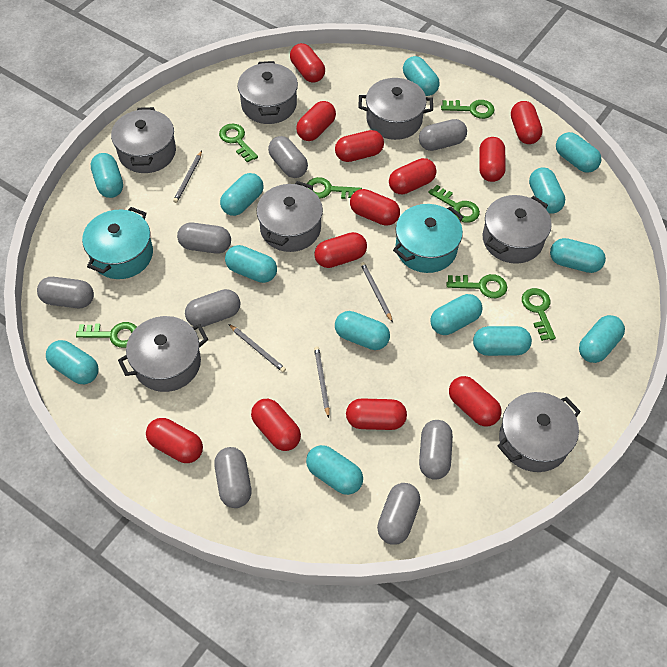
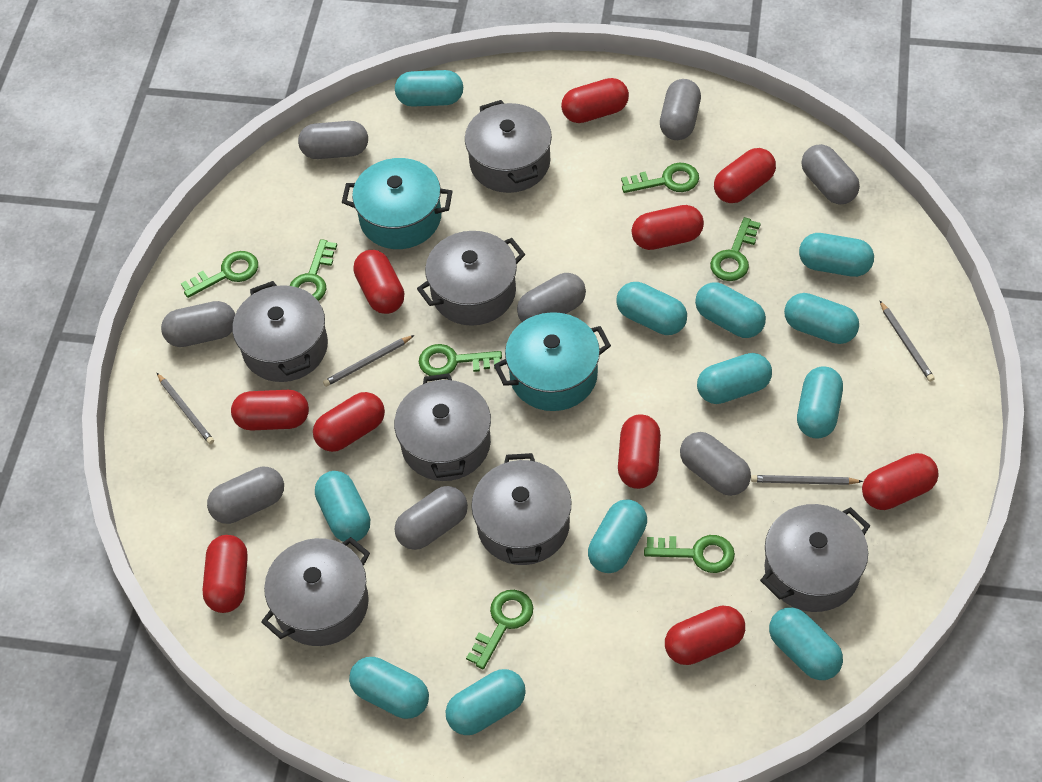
red capsule: 12 -> 10
turquoise capsule: 13 -> 12

